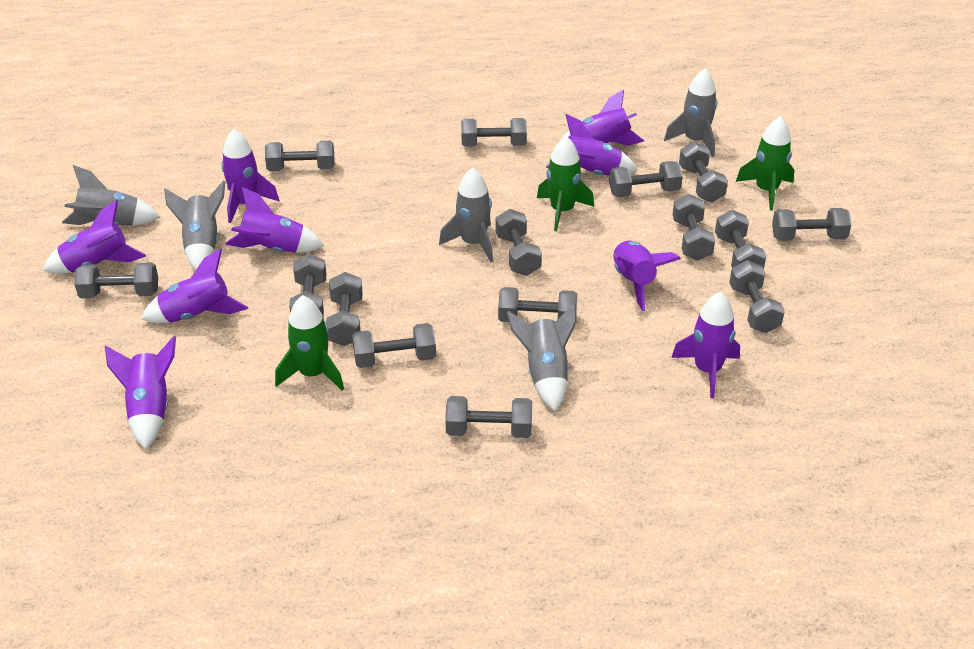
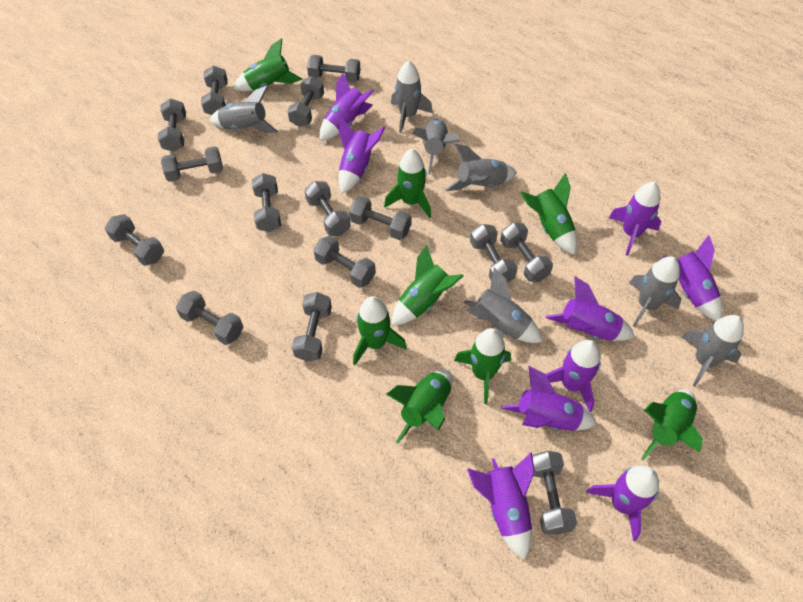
green rocket: 3 -> 8
grey rocket: 5 -> 7

